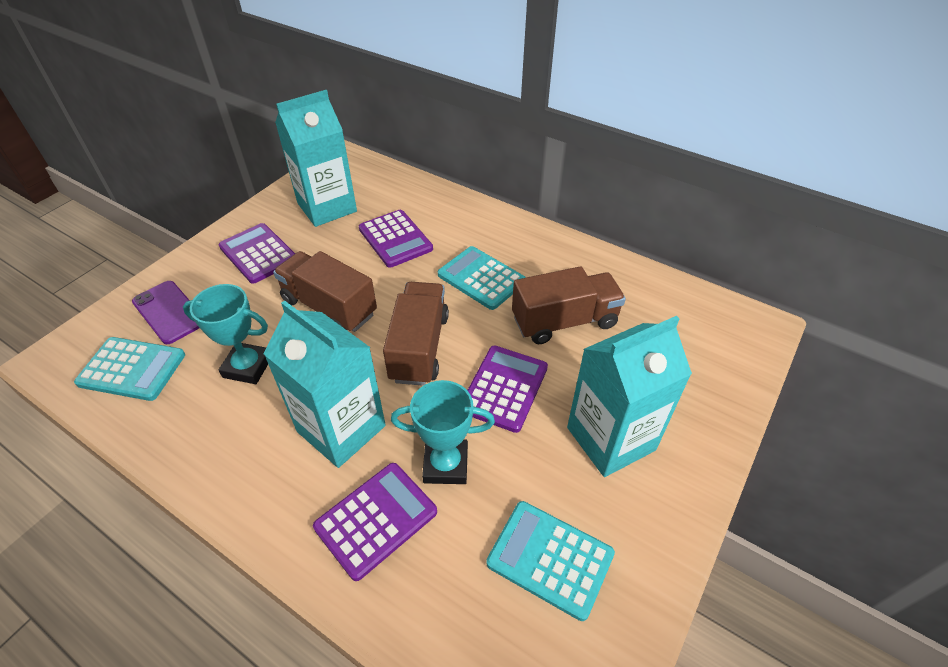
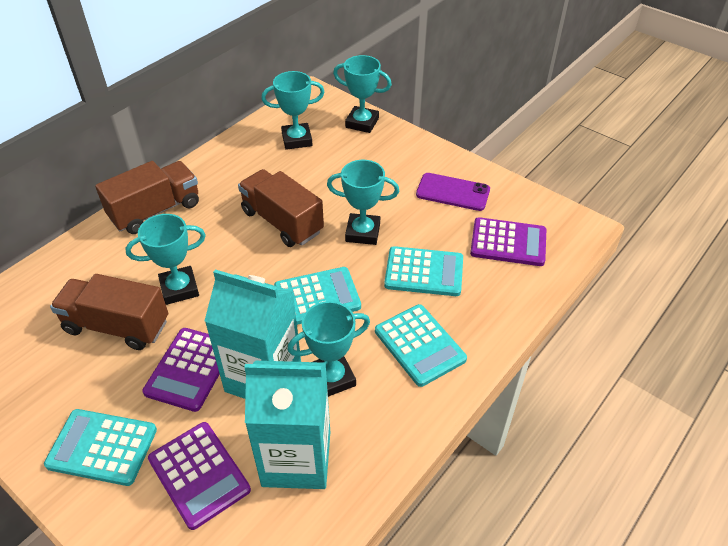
purple calculator: 4 -> 3
turquoise calculator: 3 -> 4
turquoise carton: 3 -> 2
turquoise trophy: 2 -> 5

